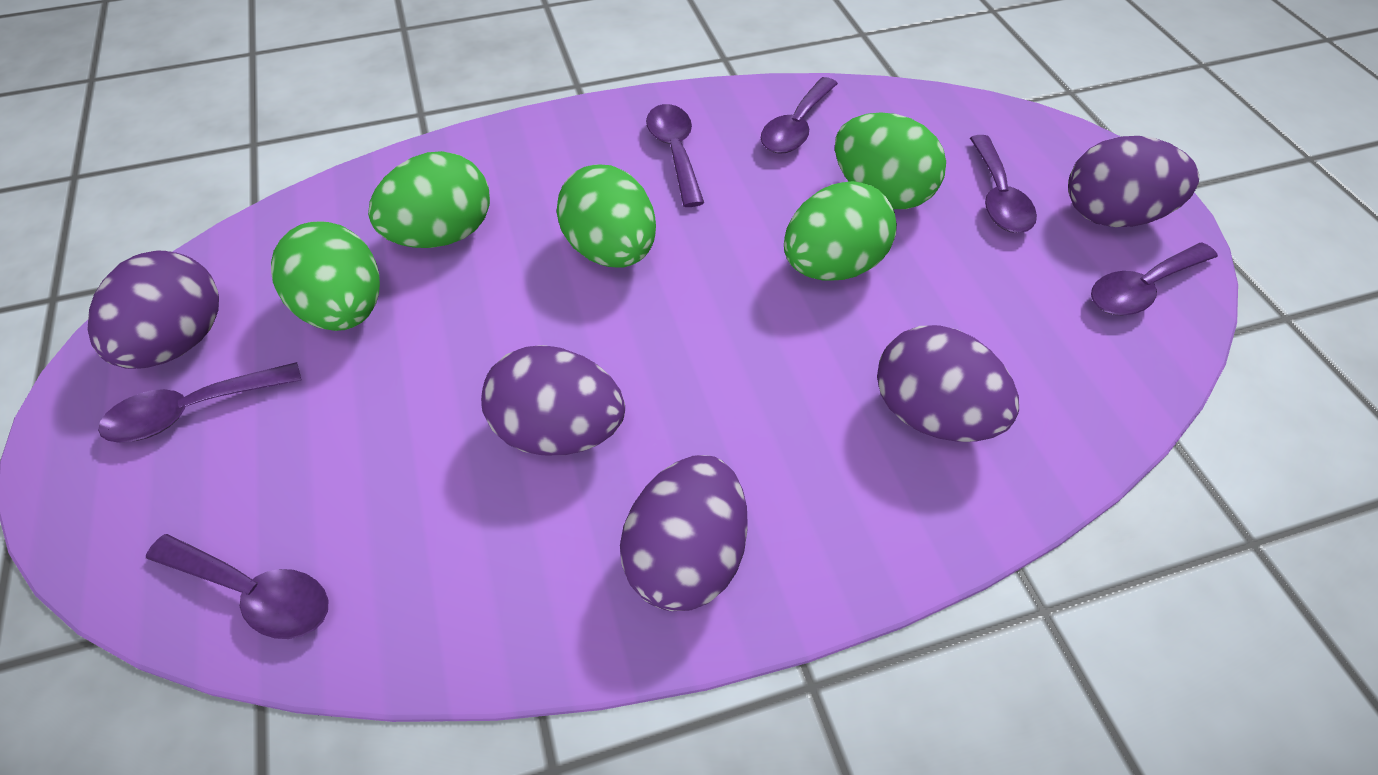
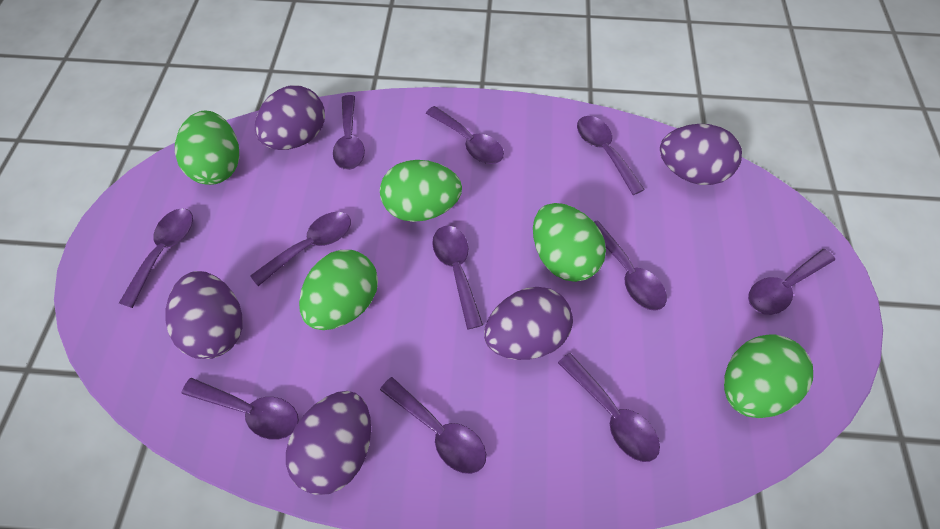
purple spoon: 6 -> 11

